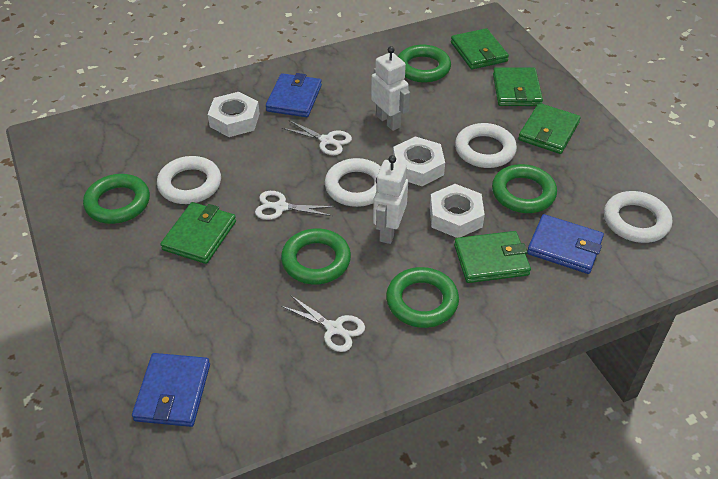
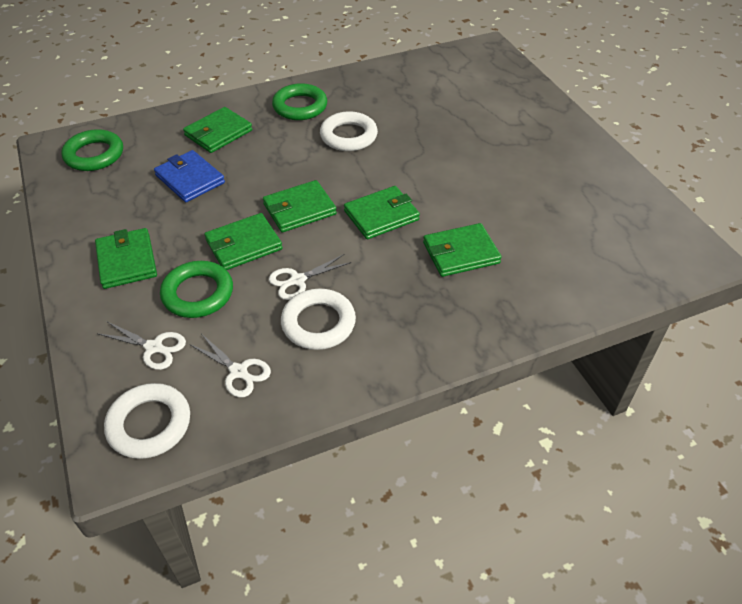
blue wallet: 3 -> 1
green ring: 5 -> 3
green wallet: 5 -> 6
white nut: 3 -> 0
white ring: 4 -> 3
white robot: 2 -> 0

